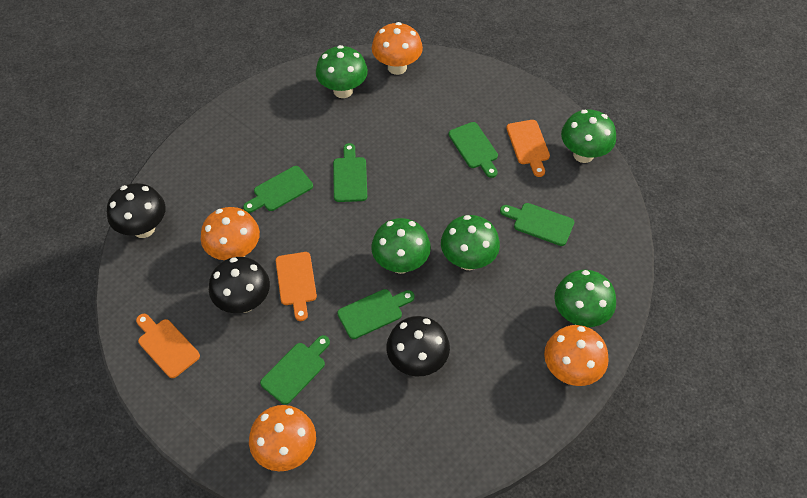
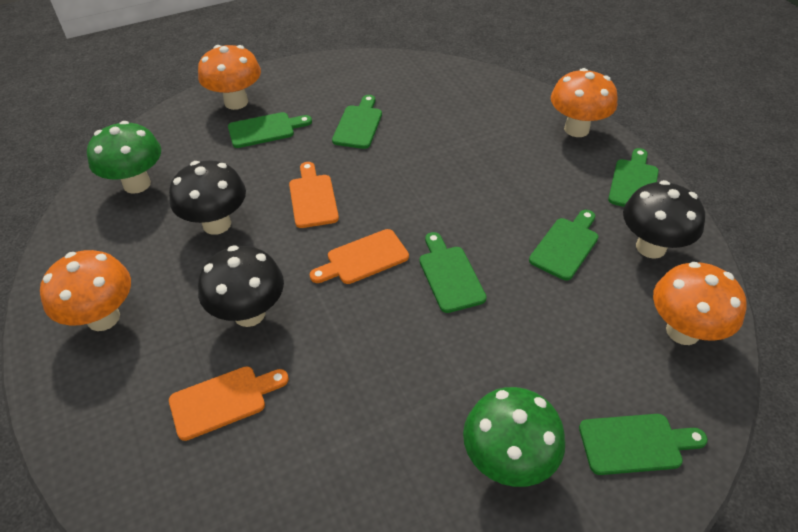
green mushroom: 5 -> 2

